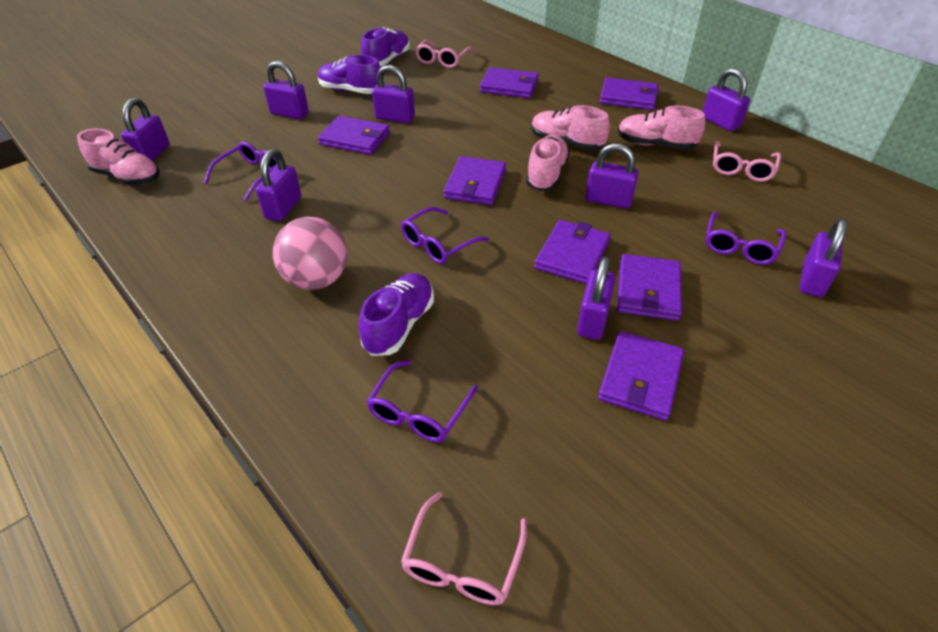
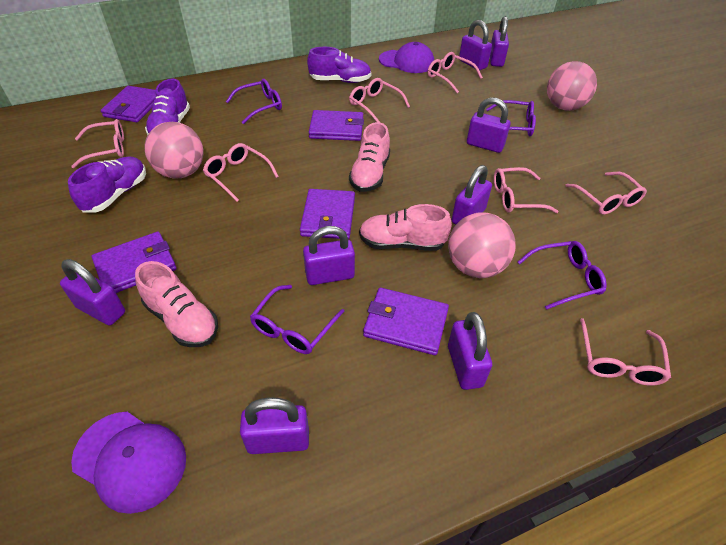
pink ball: 1 -> 3
pink glasses: 3 -> 7
pink shoe: 4 -> 3
purple cap: 0 -> 2
purple wallet: 7 -> 5

